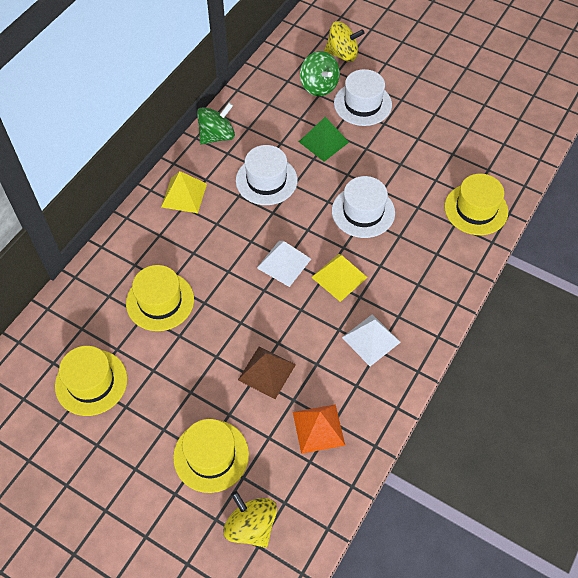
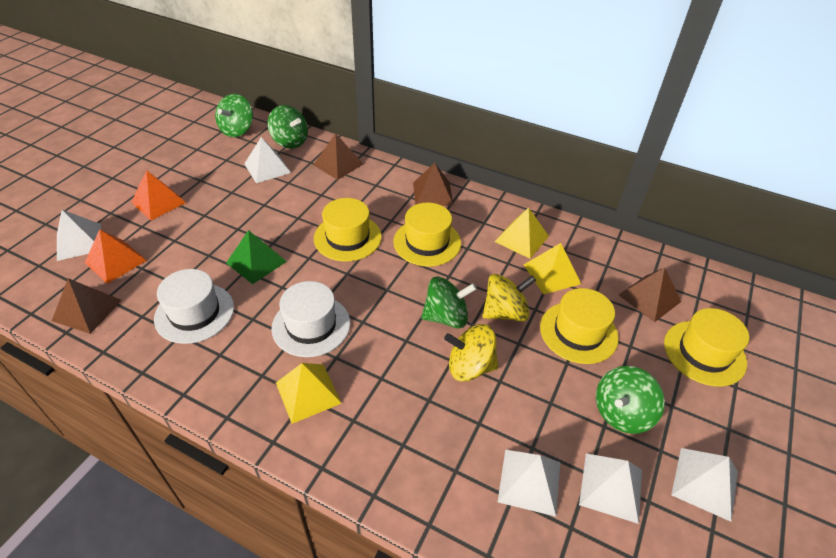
brown pyramid: 1 -> 4
green spinning top: 2 -> 4
orange pyramid: 1 -> 2
white hat: 3 -> 2
white pyramid: 2 -> 5
yellow pyramid: 2 -> 3

